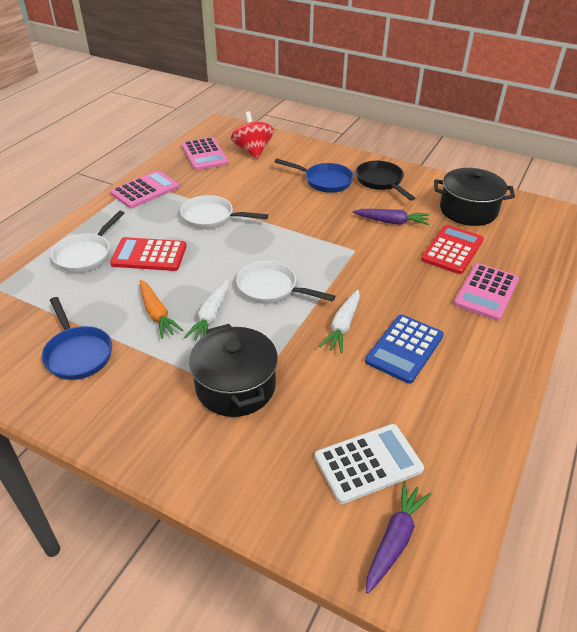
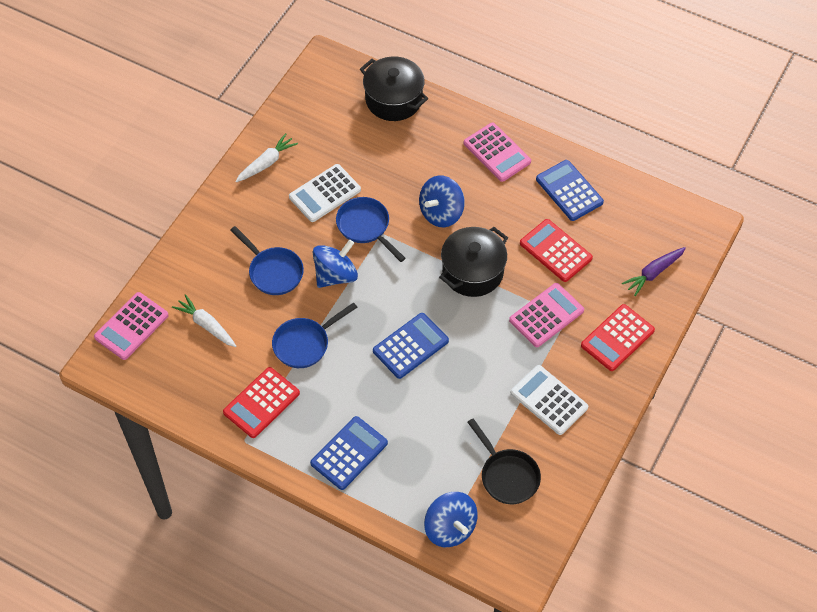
blue calculator: 1 -> 3
blue pan: 2 -> 3
blue spinning top: 0 -> 3
orange carrot: 1 -> 0
purple carrot: 2 -> 1
red calculator: 2 -> 3
red spinning top: 1 -> 0
white calculator: 1 -> 2
white pan: 3 -> 0

